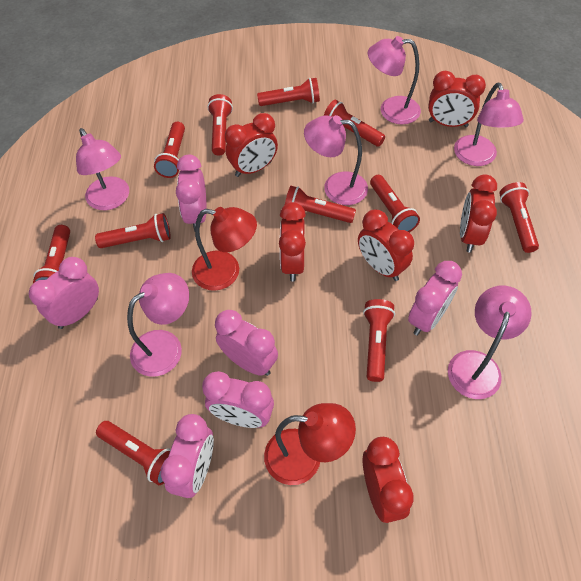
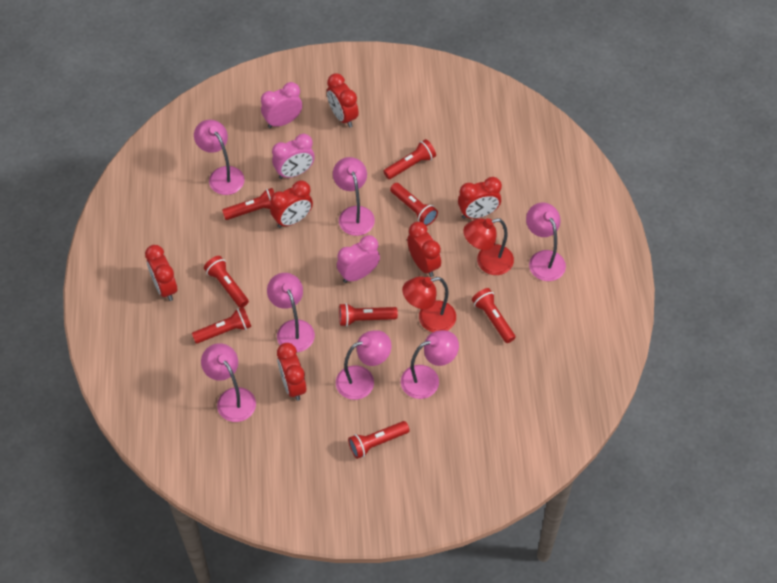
pink clock: 6 -> 3
pink lamp: 6 -> 7
red flashlight: 11 -> 8

